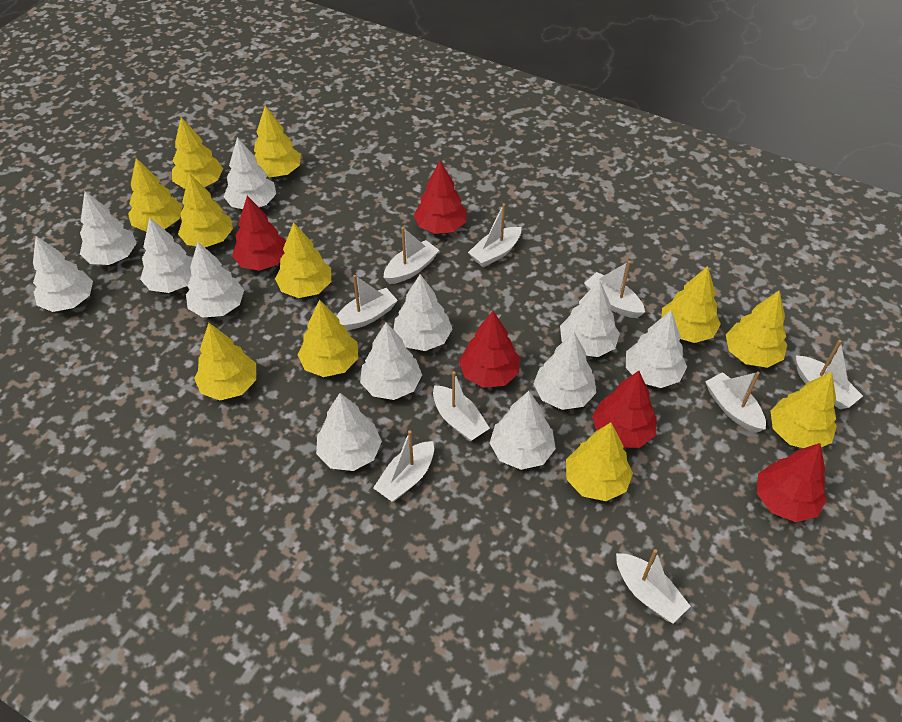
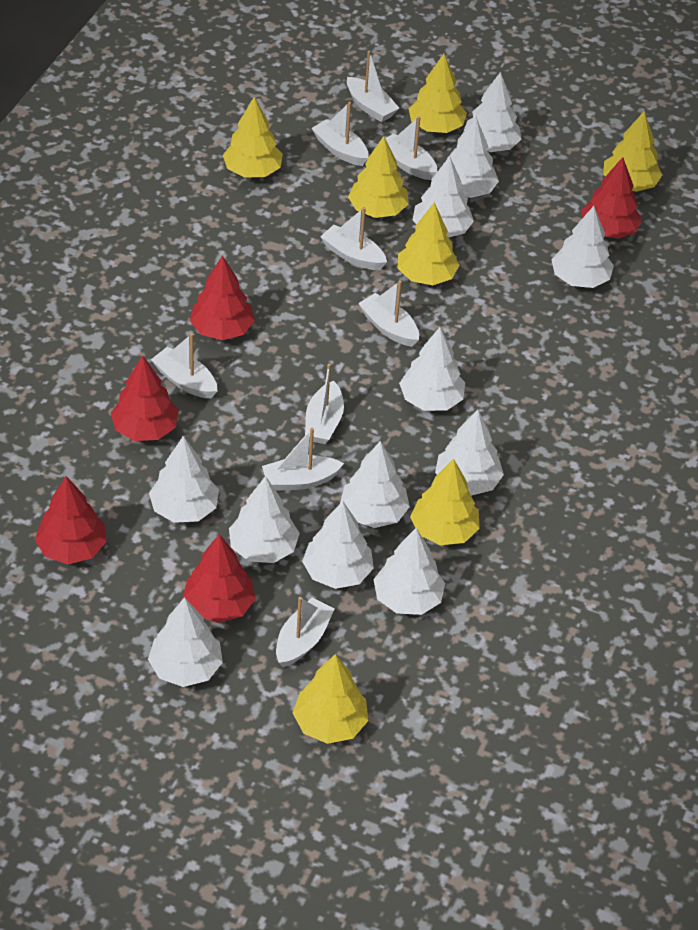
yellow tree: 11 -> 7

